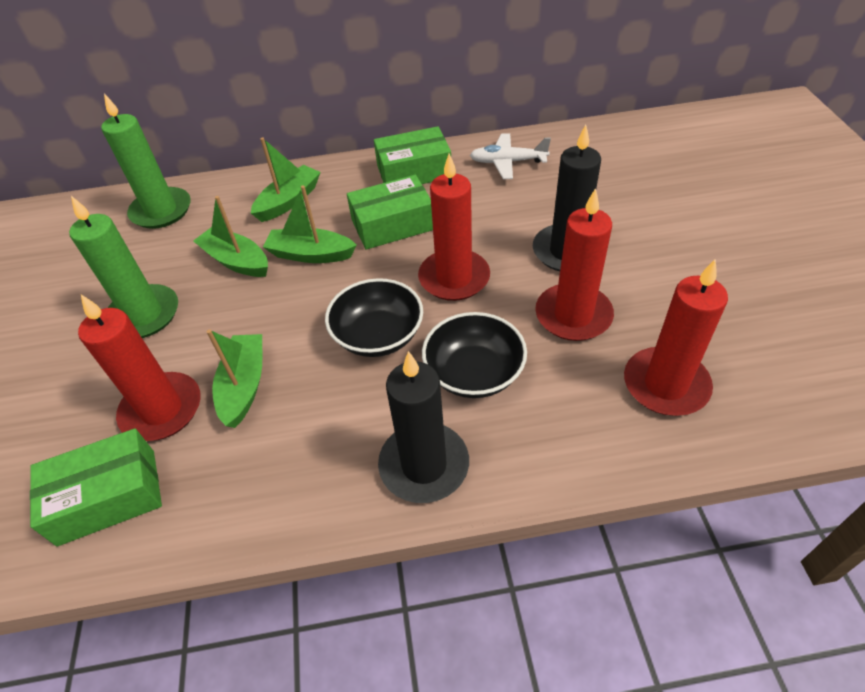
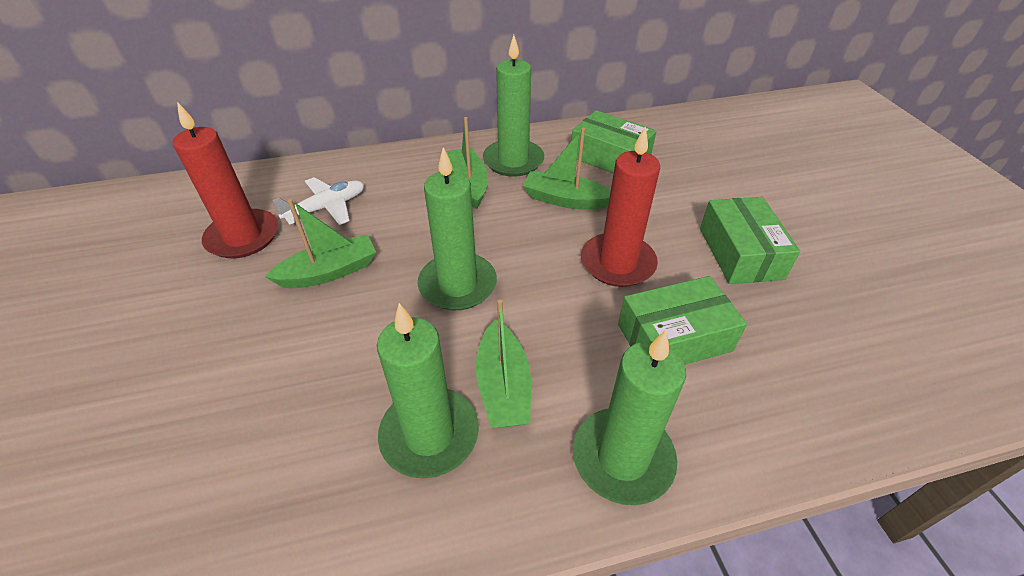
black bowl: 2 -> 0
black candle: 2 -> 0
green candle: 2 -> 4
red candle: 4 -> 2

